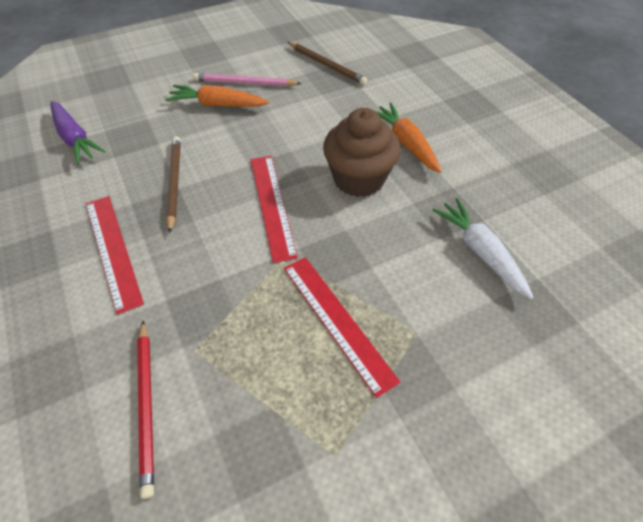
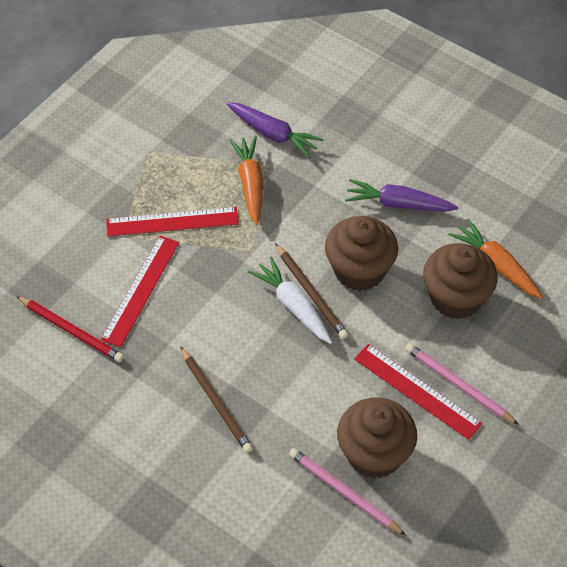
brown cupcake: 1 -> 3
pink pencil: 1 -> 2
purple carrot: 1 -> 2

